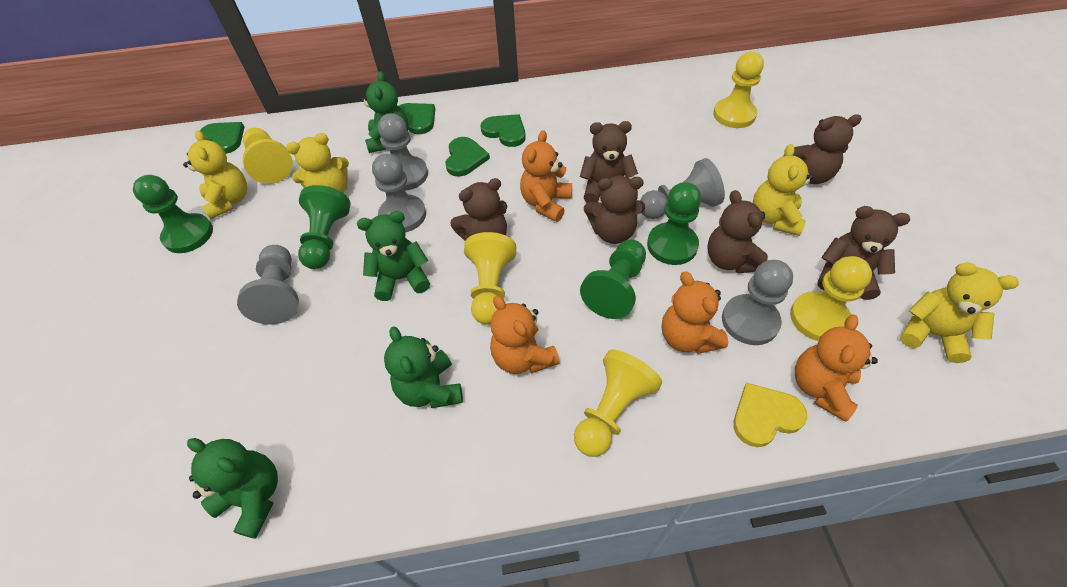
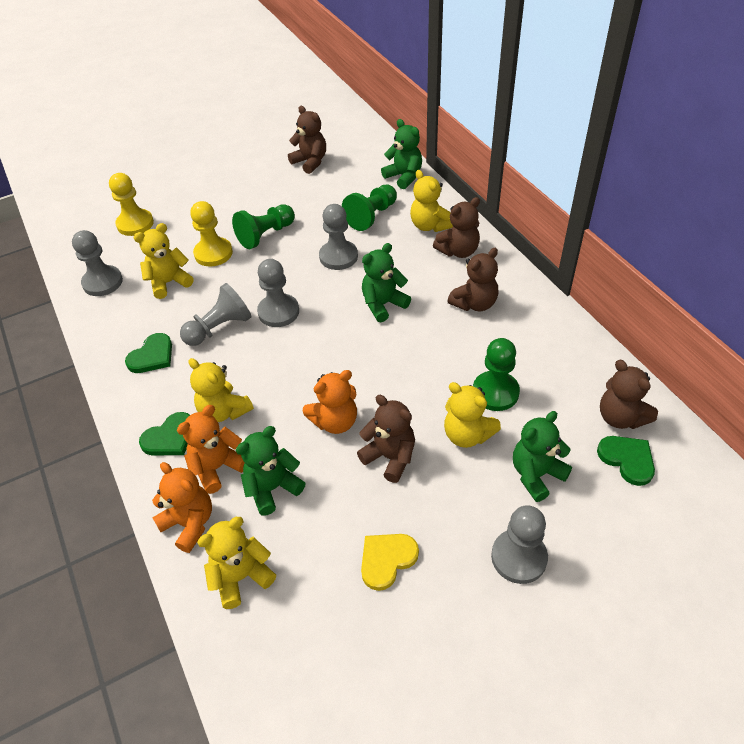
brown teddy bear: 6 -> 5
green heart: 4 -> 3
green pawn: 4 -> 3
orange teddy bear: 4 -> 3
yellow pawn: 5 -> 2
yellow teddy bear: 4 -> 5

